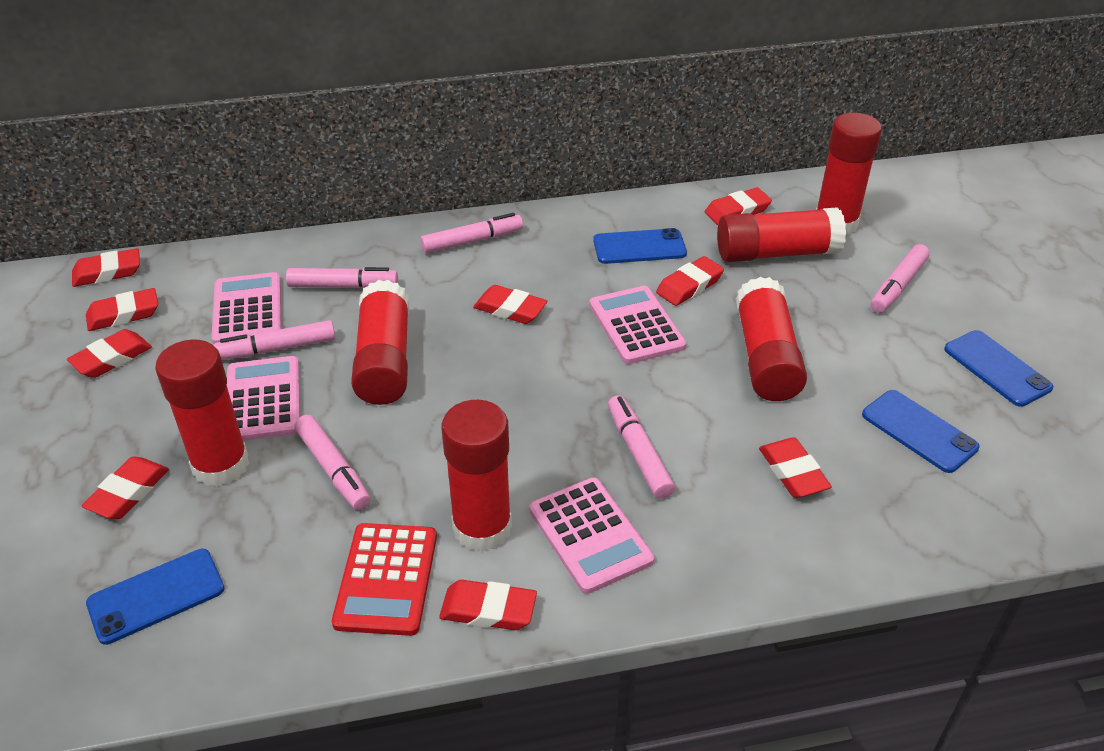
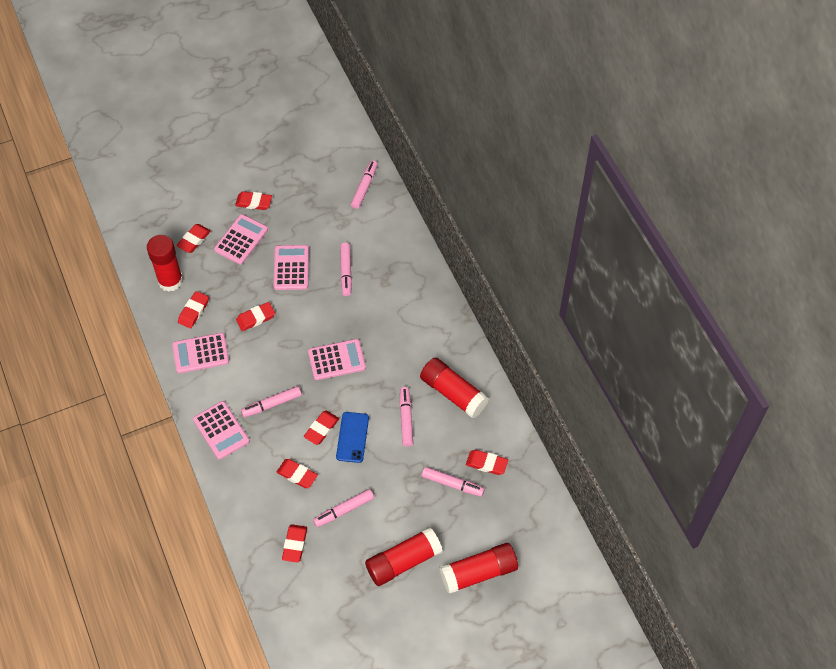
blue phone: 4 -> 1
pink calculator: 4 -> 5
red calculator: 1 -> 0
red eraser: 9 -> 8
red glue stick: 6 -> 4

